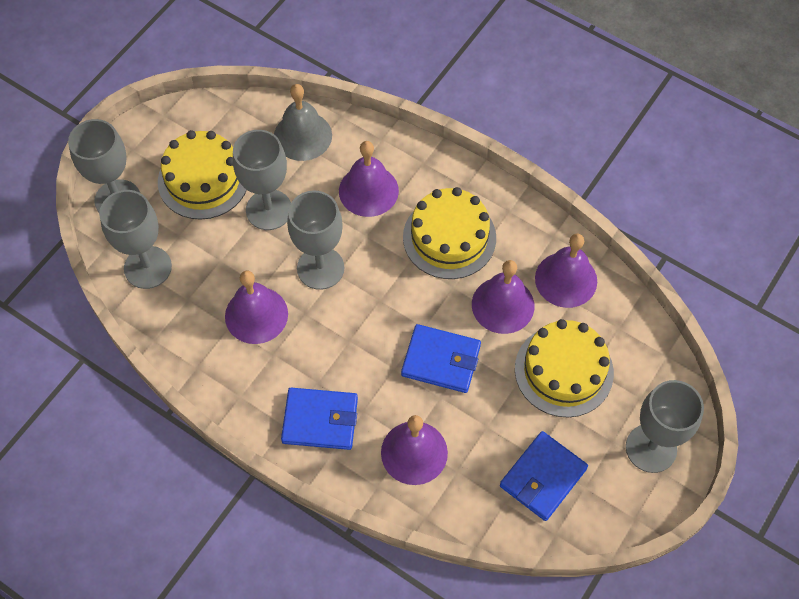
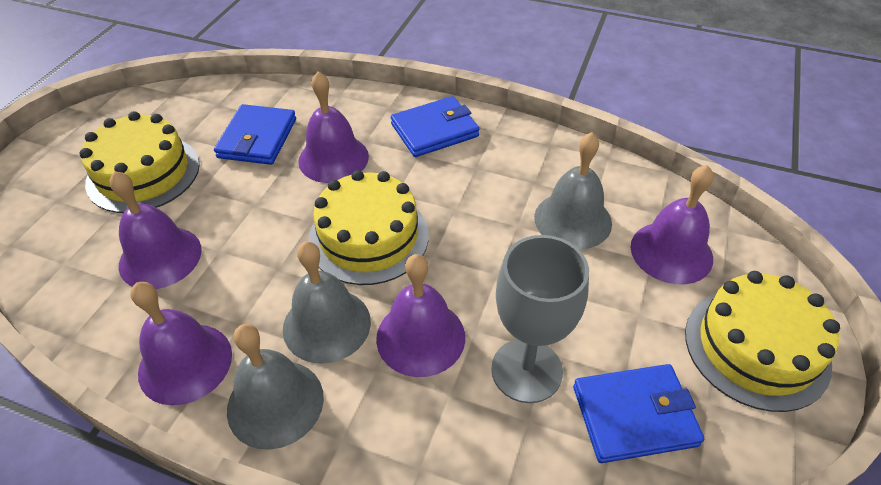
grey bell: 1 -> 3
grey goblet: 5 -> 1

